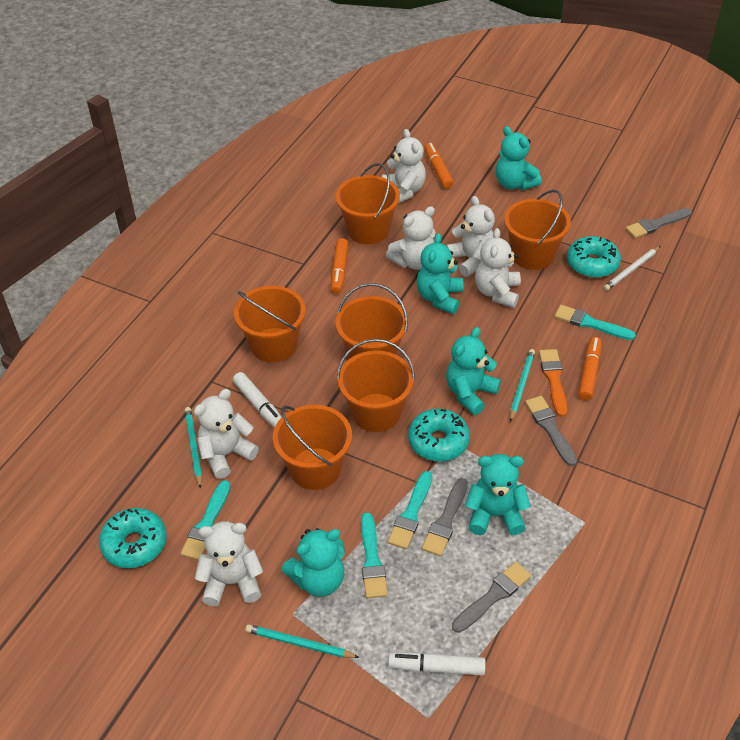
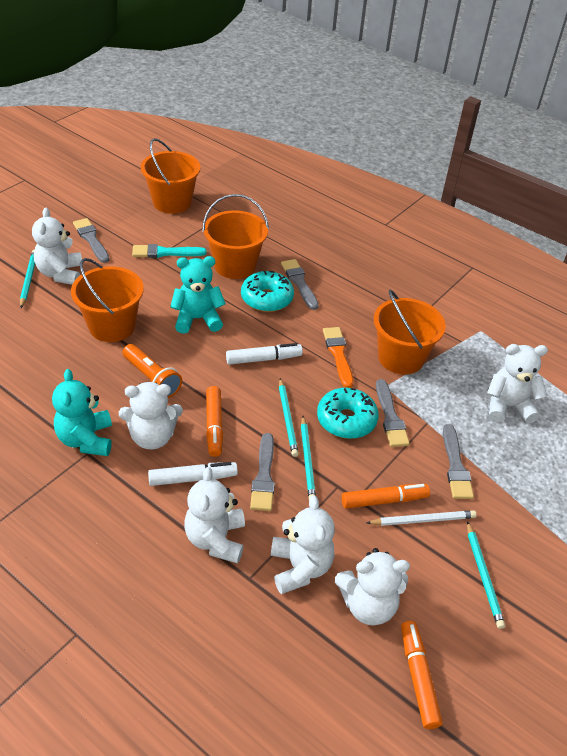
grey brush: 4 -> 5
orange bucket: 6 -> 4
orange flashlight: 0 -> 1
turquoise brush: 4 -> 1
turquoise donut: 3 -> 2
turquoise pencil: 3 -> 4
turquoise teddy bear: 5 -> 2

